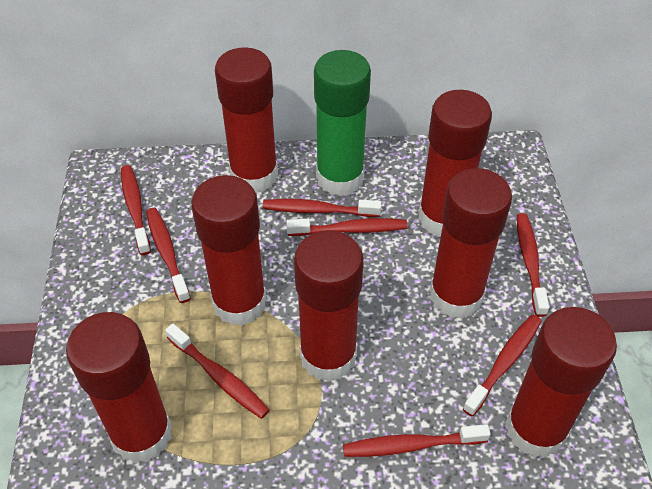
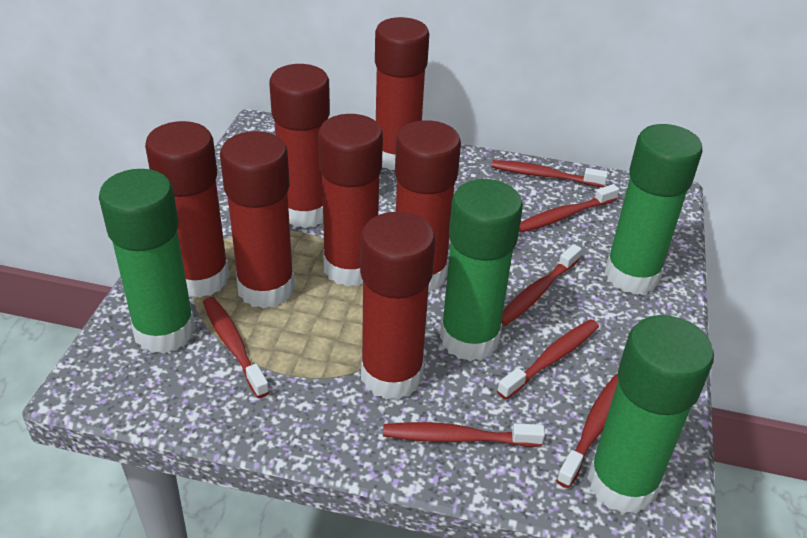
green glue stick: 1 -> 4
red toothbrush: 8 -> 7

